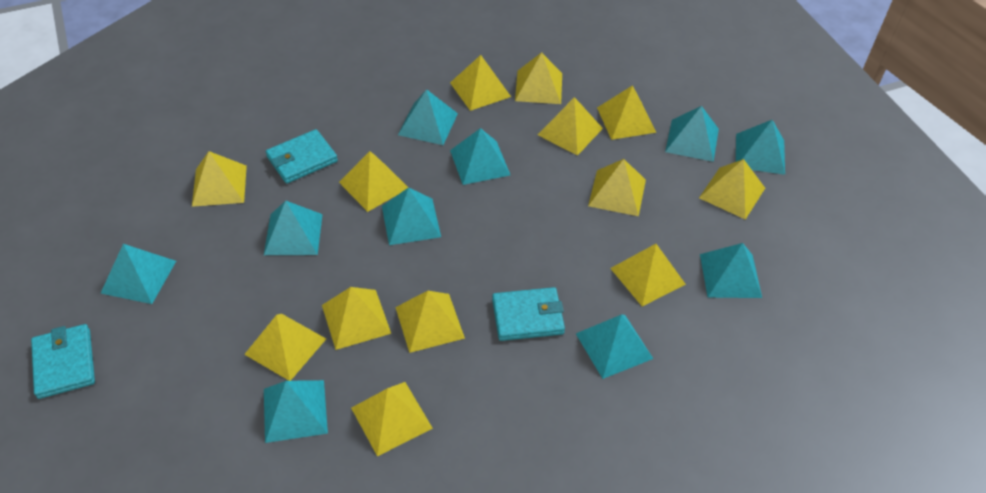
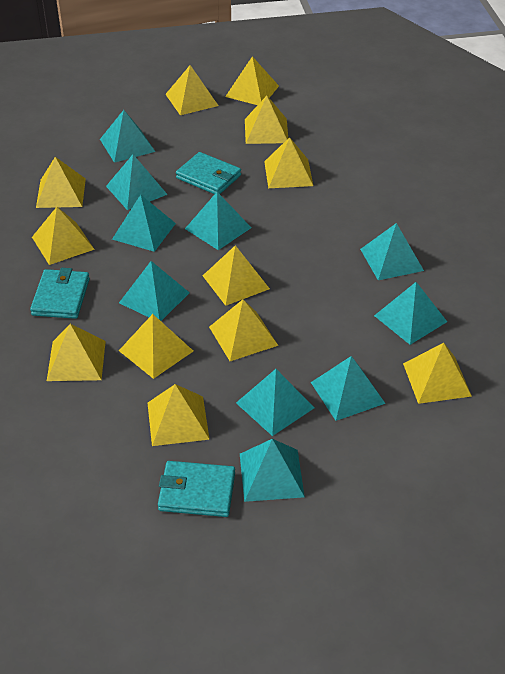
yellow pyramid: 13 -> 12

